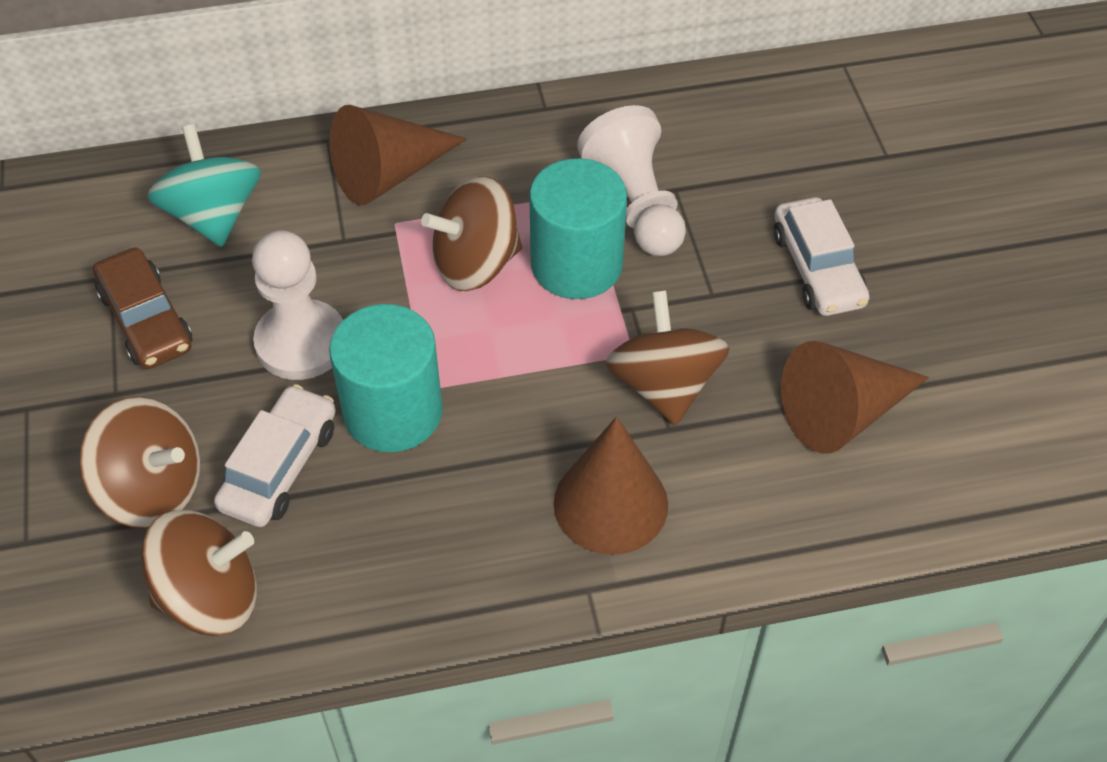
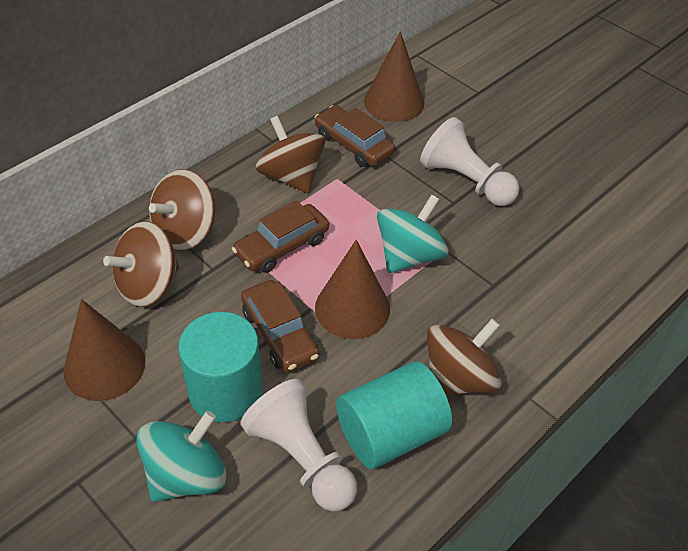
brown car: 1 -> 3
turquoise spinning top: 1 -> 2
white car: 2 -> 0

